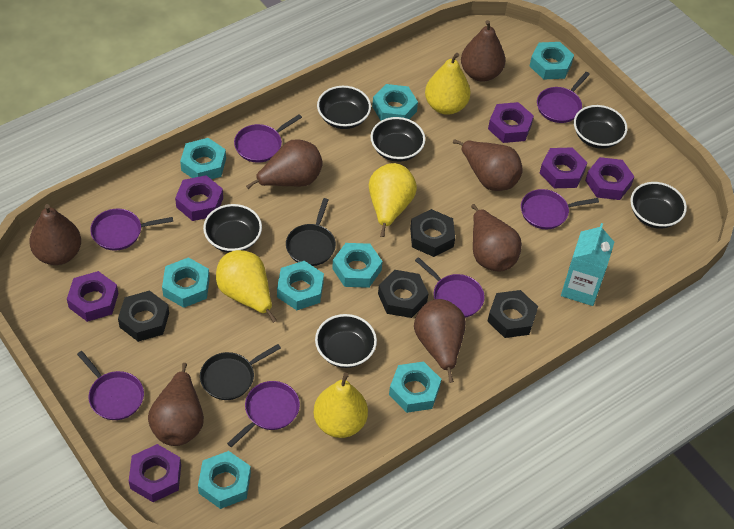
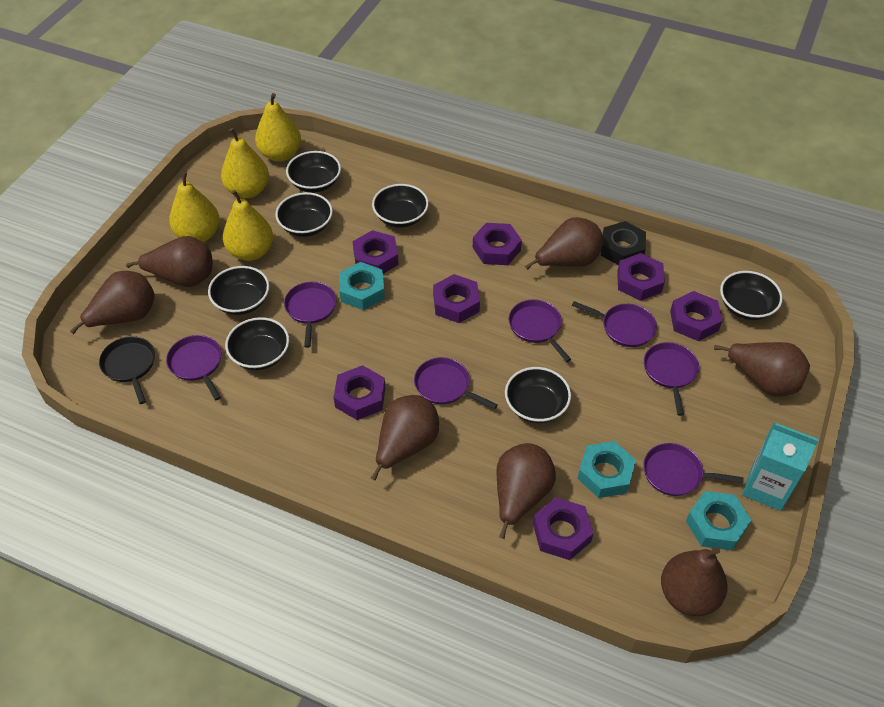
black bowl: 6 -> 7
black nut: 4 -> 1
black pan: 2 -> 1
purple nut: 6 -> 7
turquoise nut: 8 -> 3

